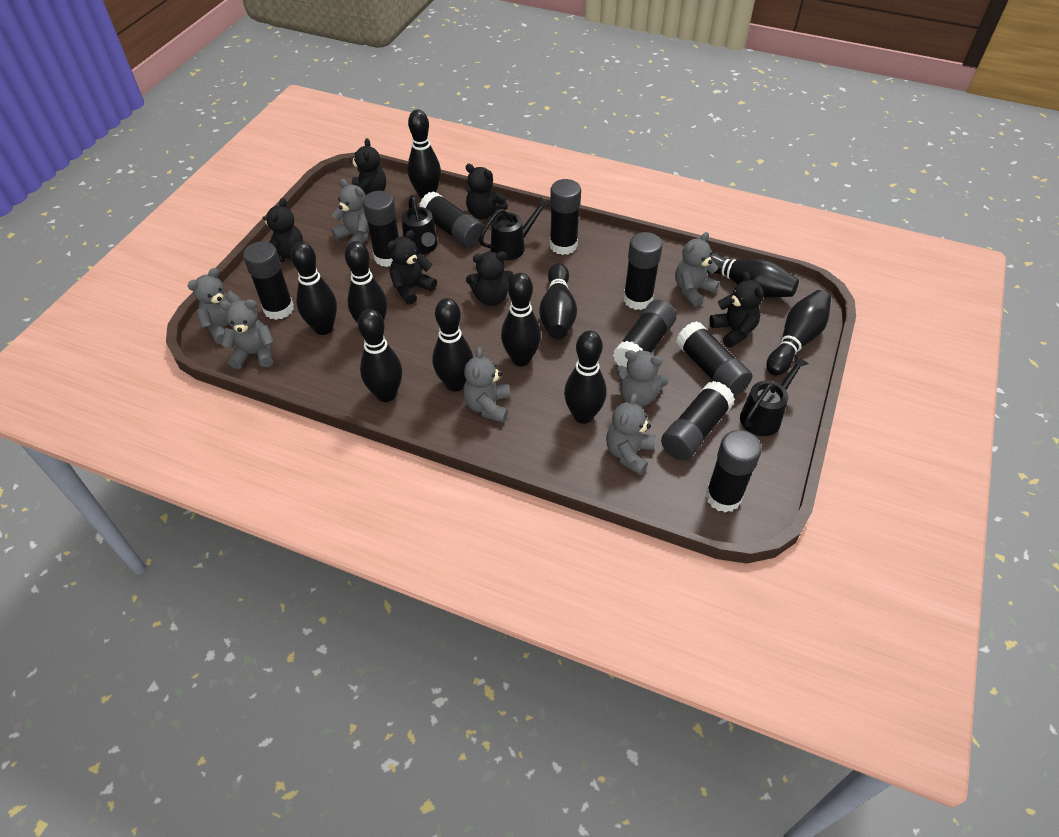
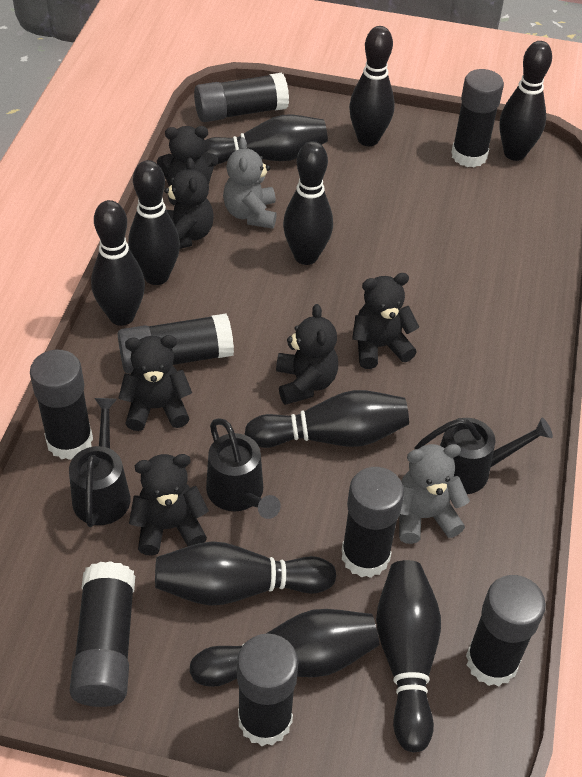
black glue stick: 9 -> 8
grey teddy bear: 7 -> 2

